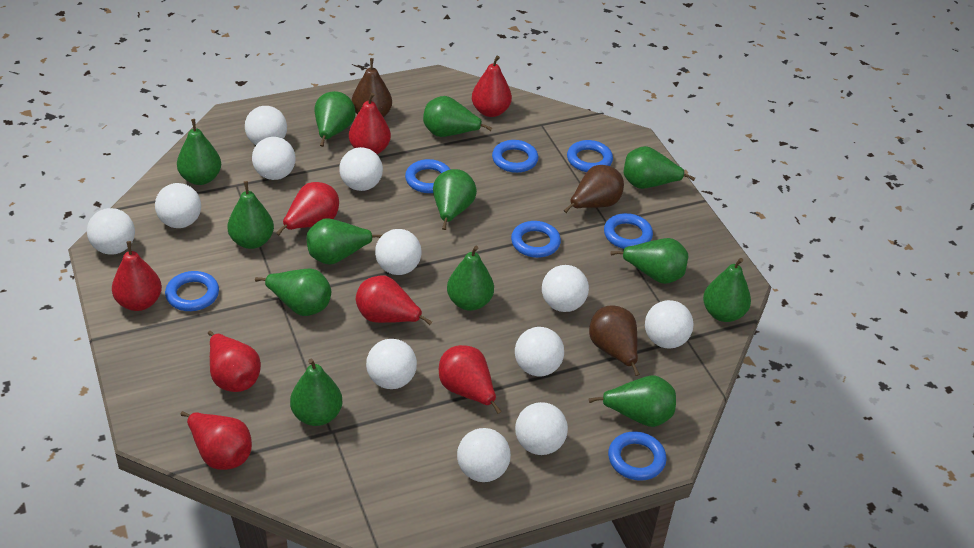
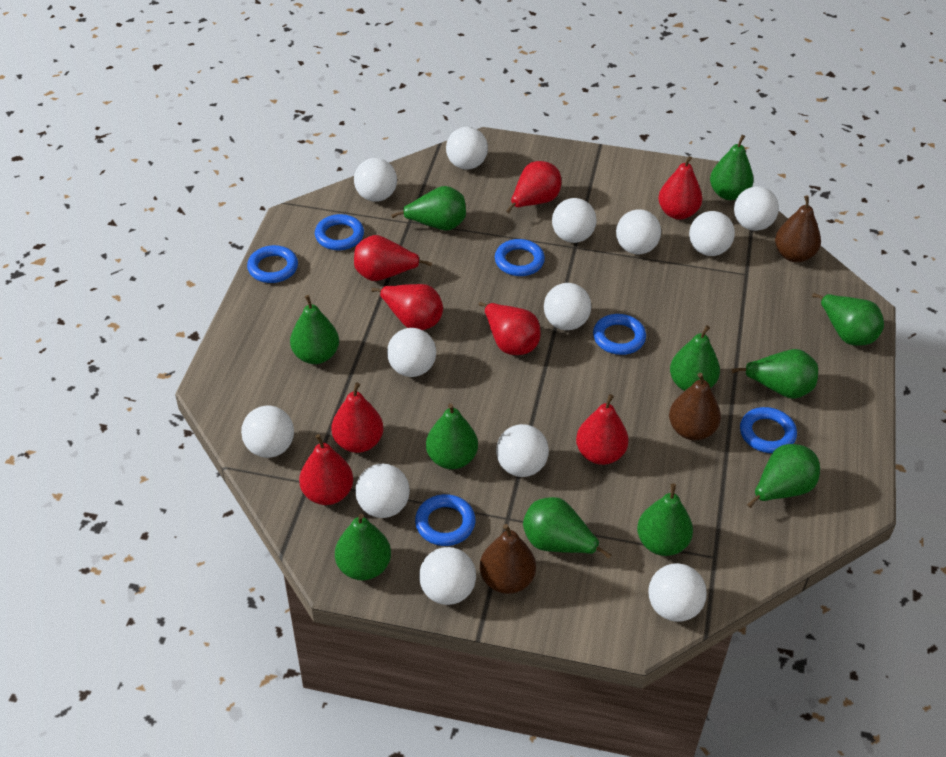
blue ring: 7 -> 6
green pear: 13 -> 11
white ball: 12 -> 13

